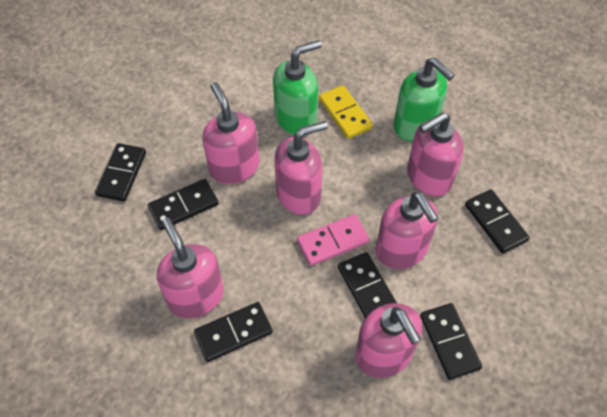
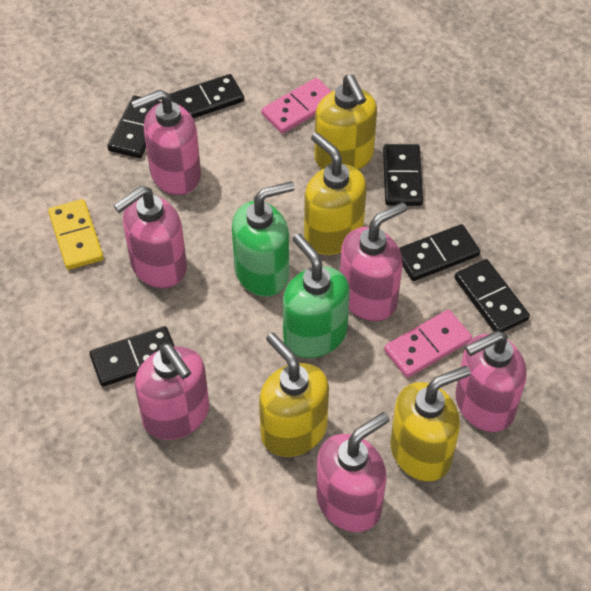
pink domino: 1 -> 2
yellow soap dispenser: 0 -> 4

